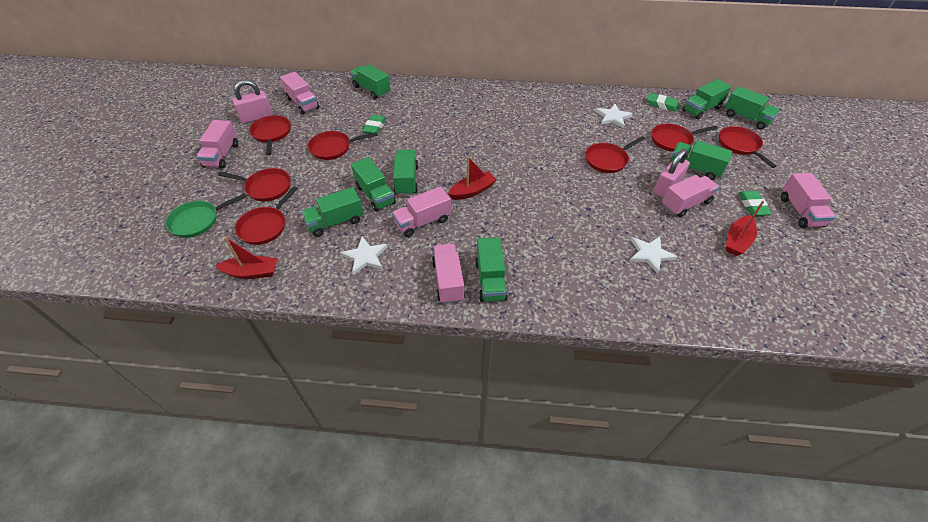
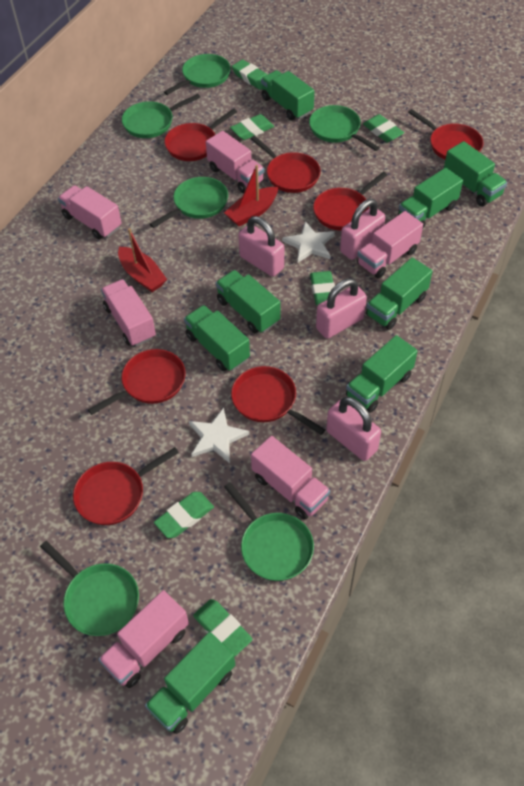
green eraser: 3 -> 6
green pan: 1 -> 6
pink padlock: 2 -> 4
red boat: 3 -> 2
white star: 3 -> 2

